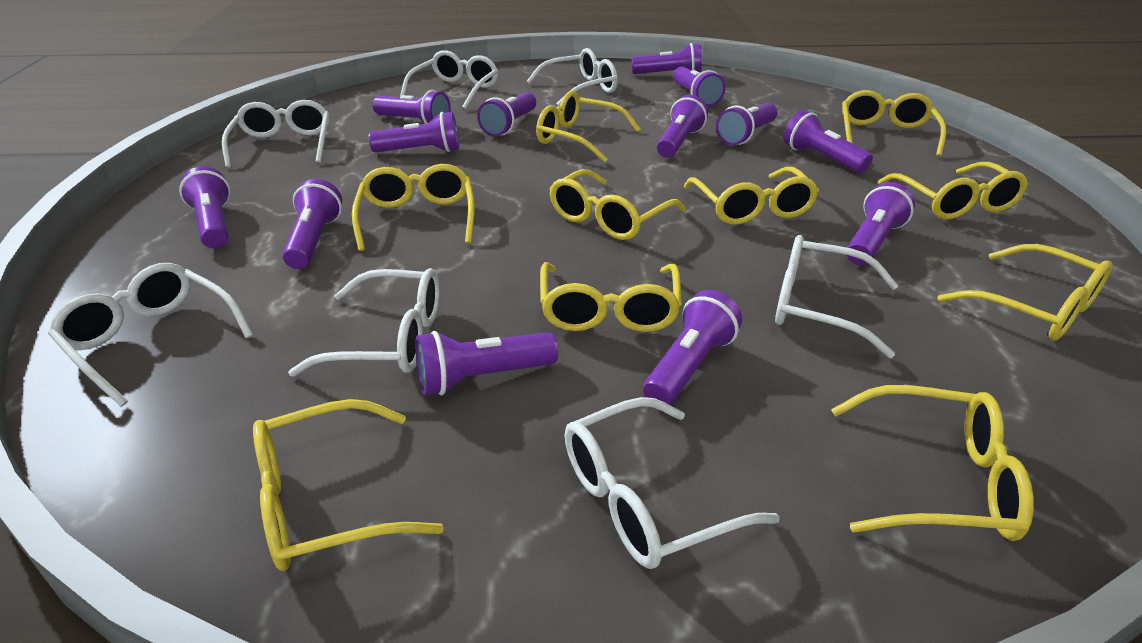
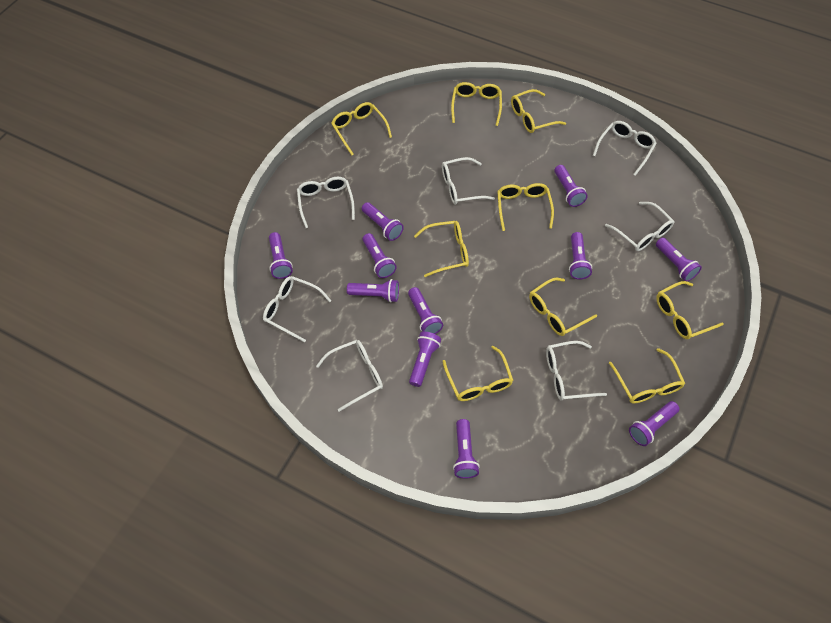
purple flashlight: 13 -> 11
yellow glasses: 10 -> 9

